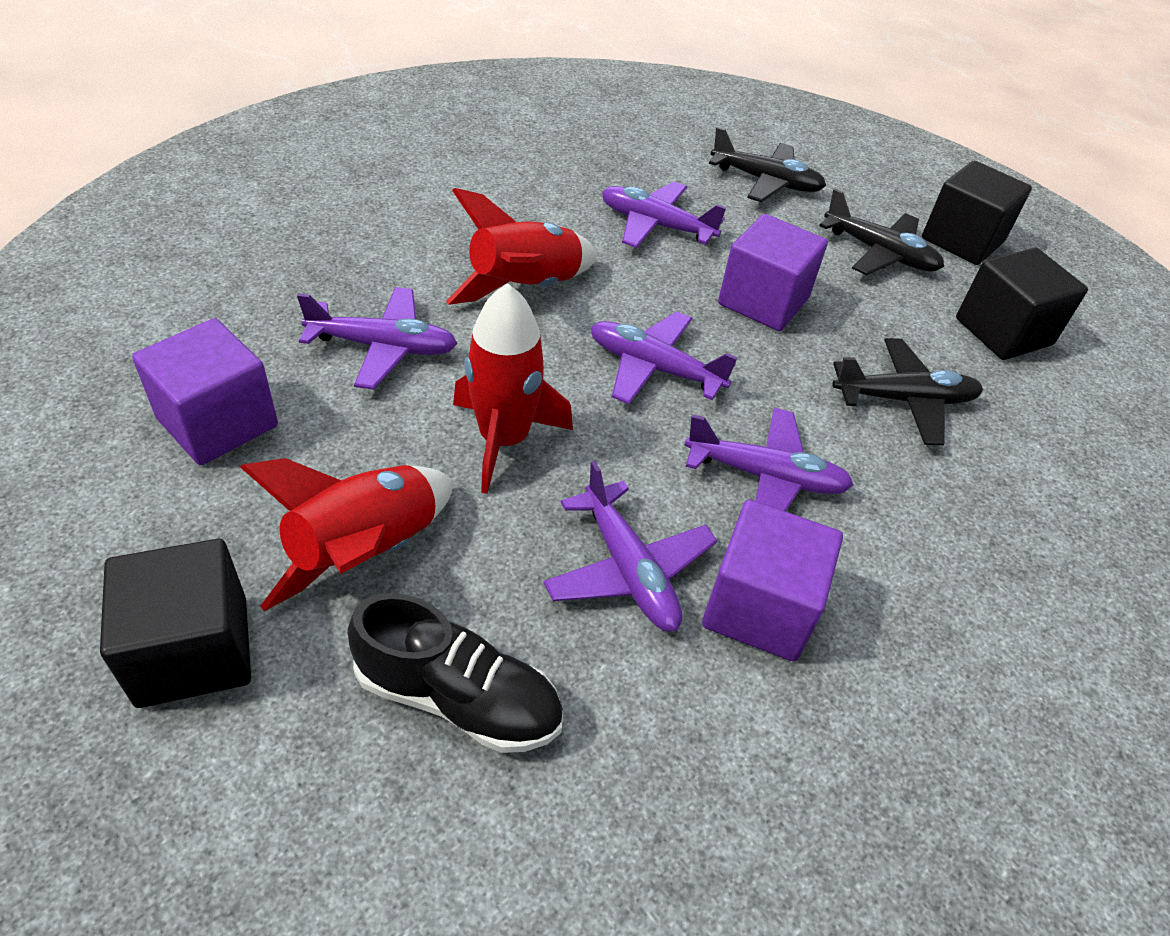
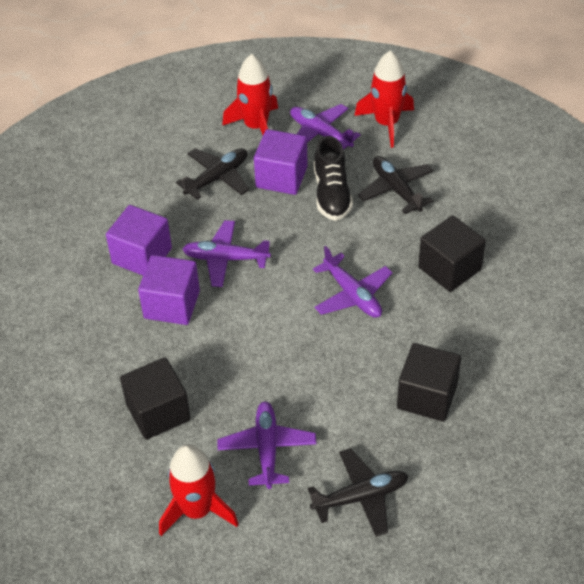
purple plane: 5 -> 4

